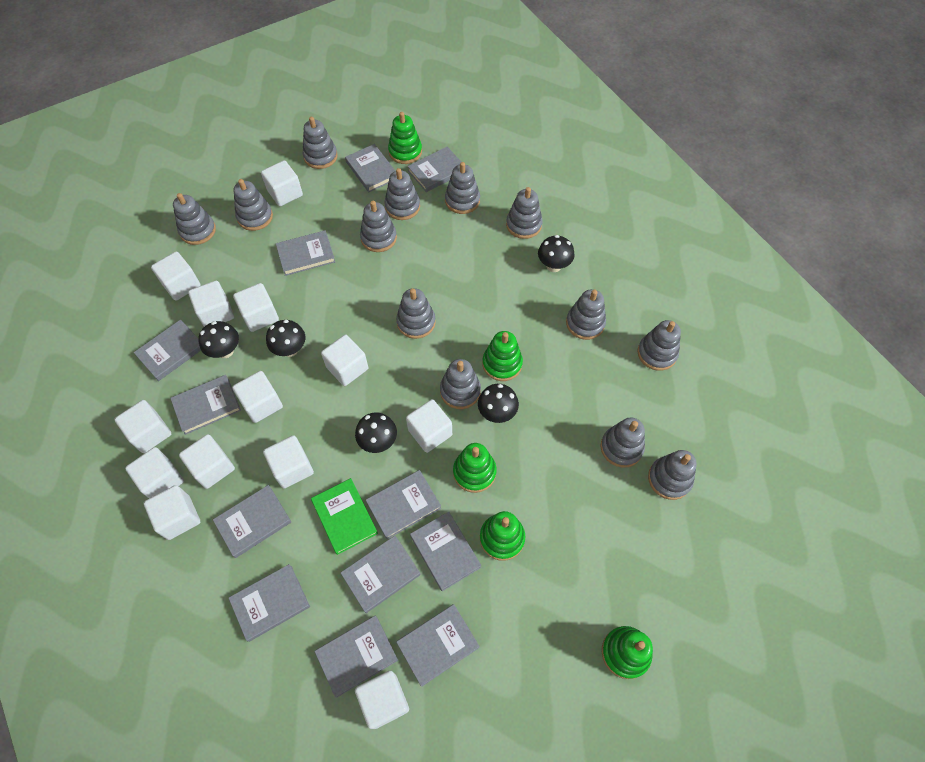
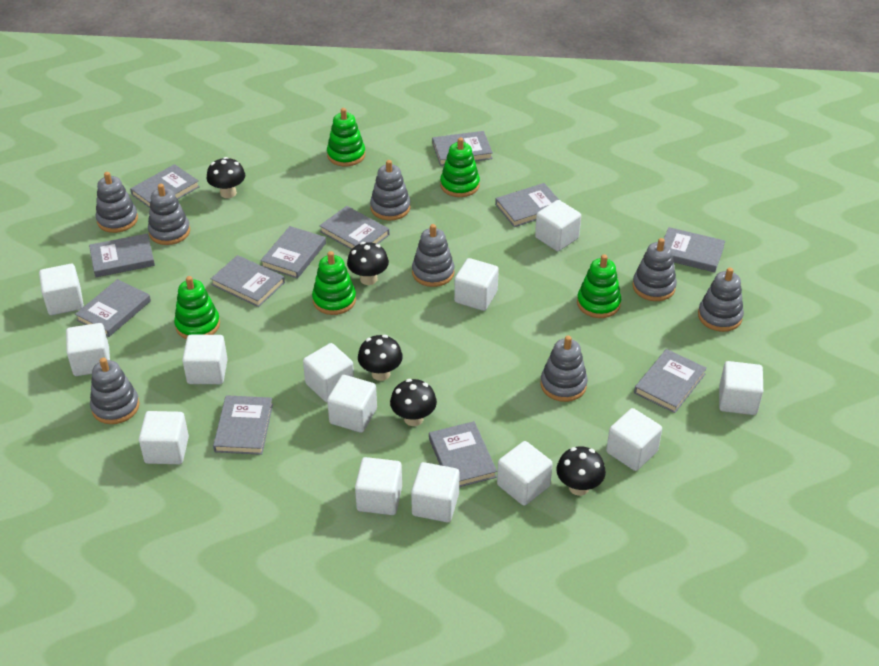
green book: 1 -> 0
grey stacking toy: 13 -> 8

